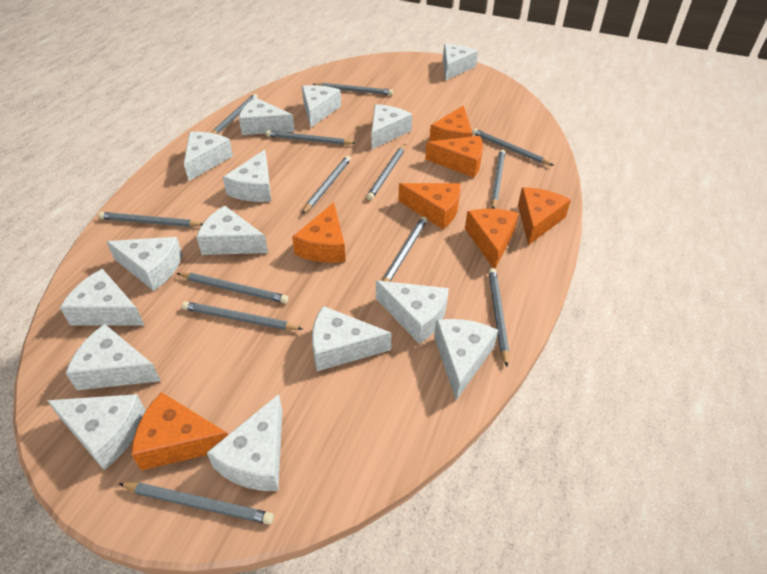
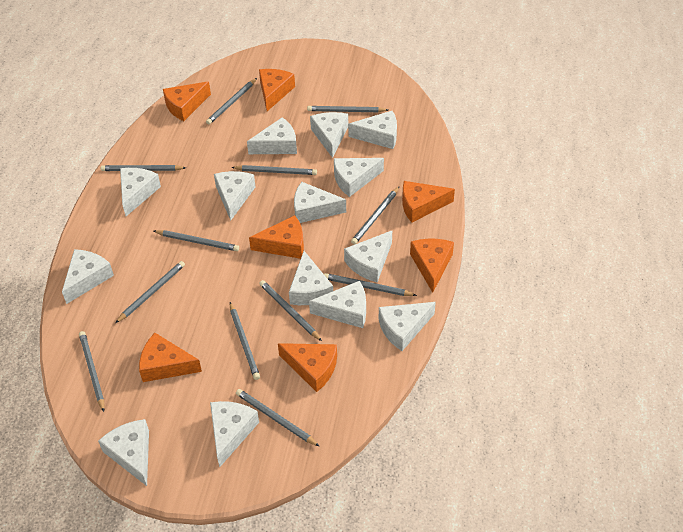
grey pencil: 13 -> 12
white cheese: 15 -> 14

